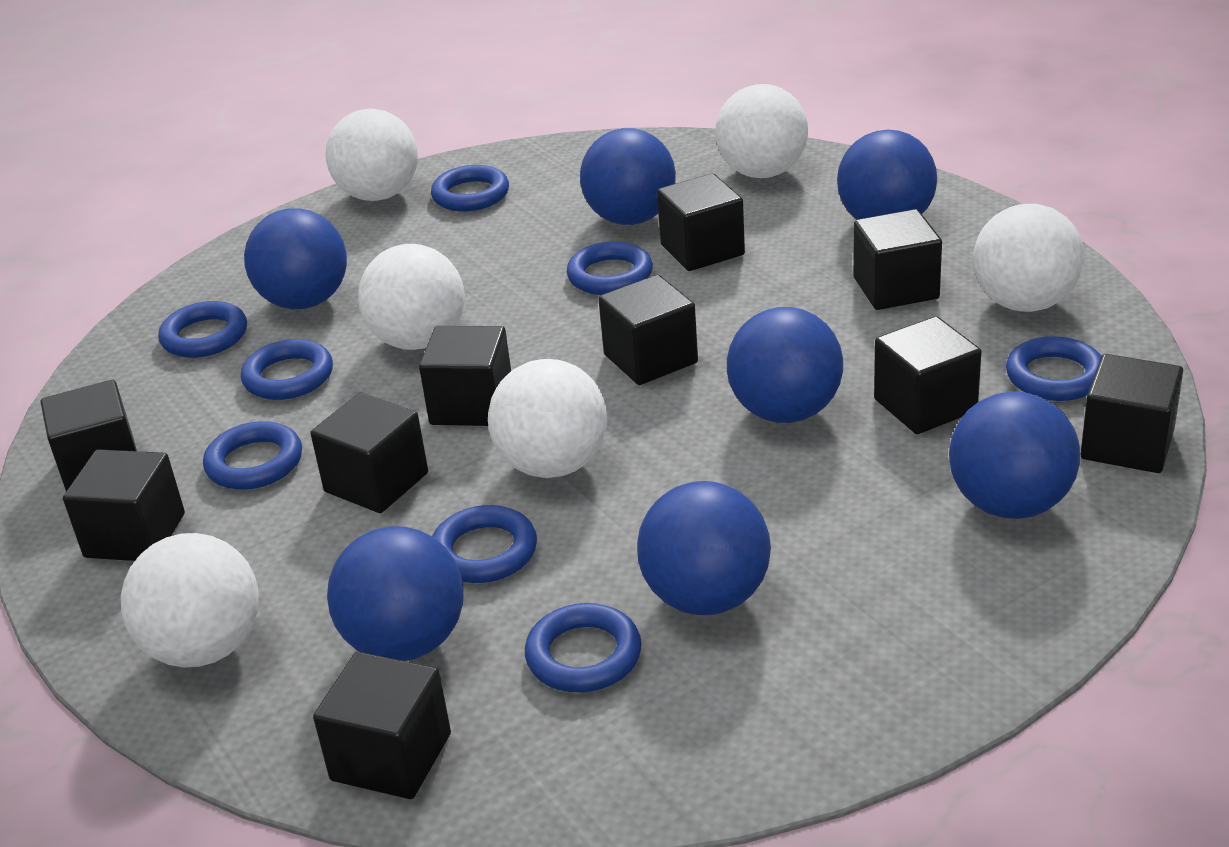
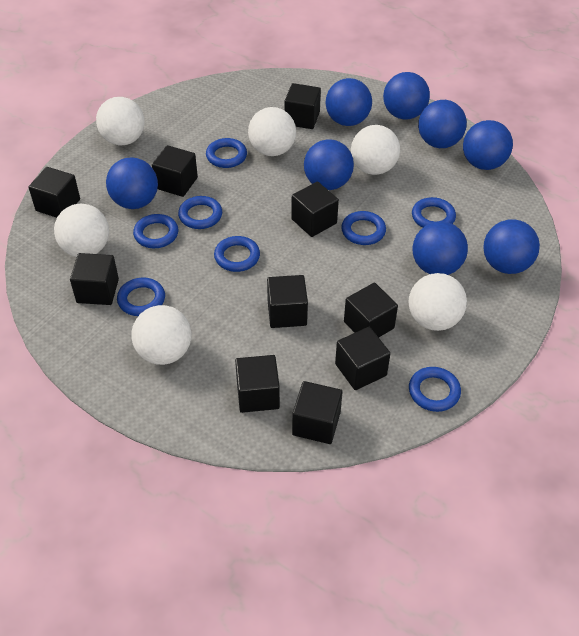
blue ball: 7 -> 8

